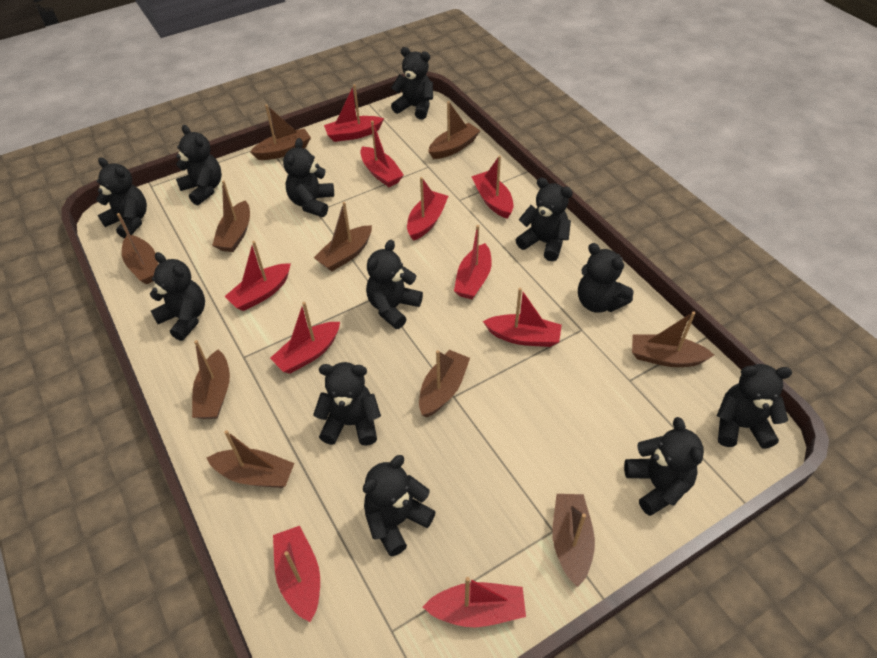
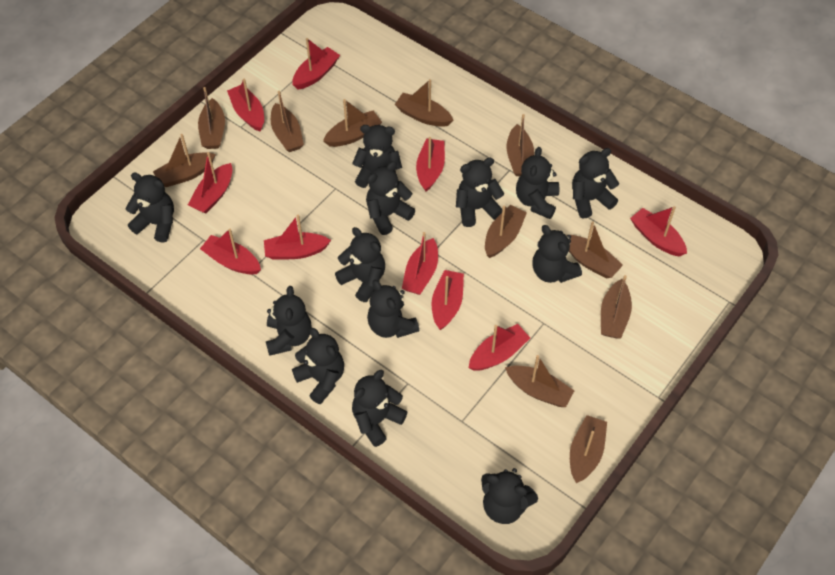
black teddy bear: 12 -> 13
brown boat: 10 -> 11

